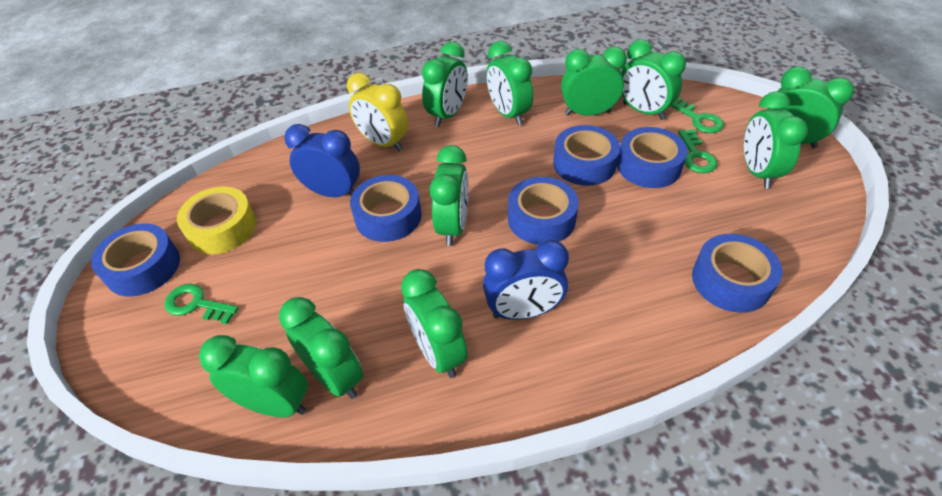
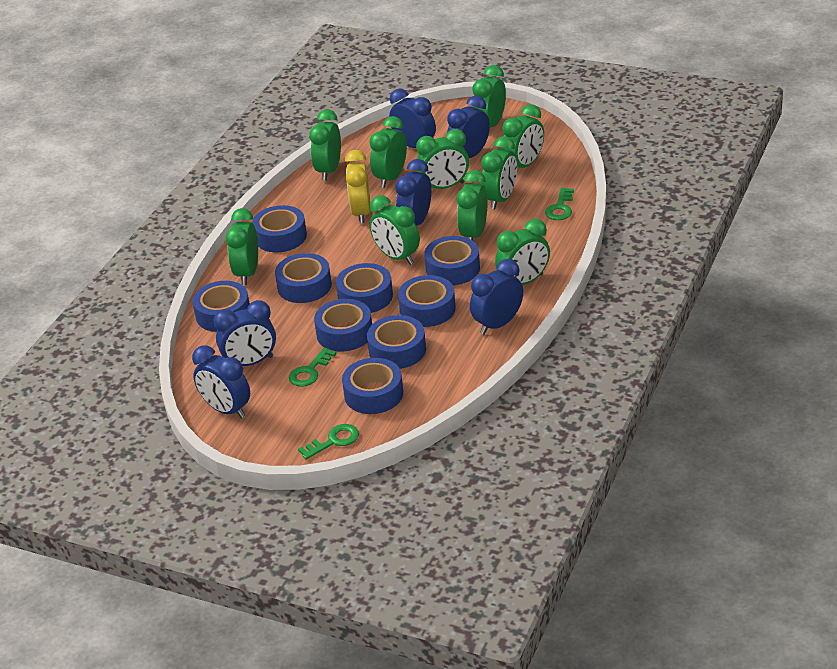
blue clock: 2 -> 6
blue tape: 6 -> 9
yellow tape: 1 -> 0

